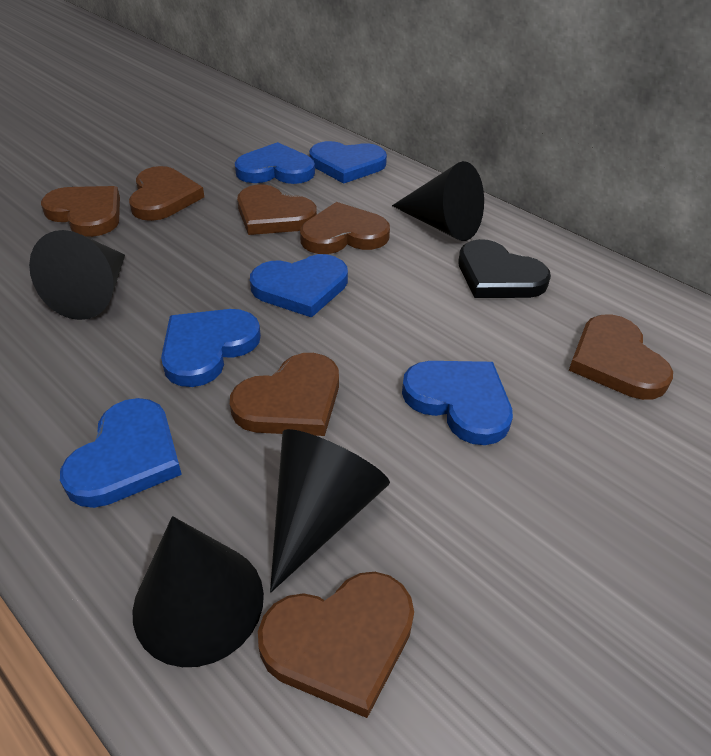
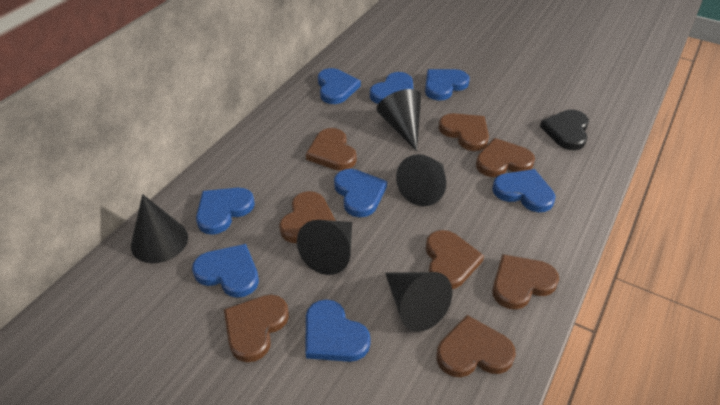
black cone: 4 -> 5
blue heart: 6 -> 8
brown heart: 7 -> 8

